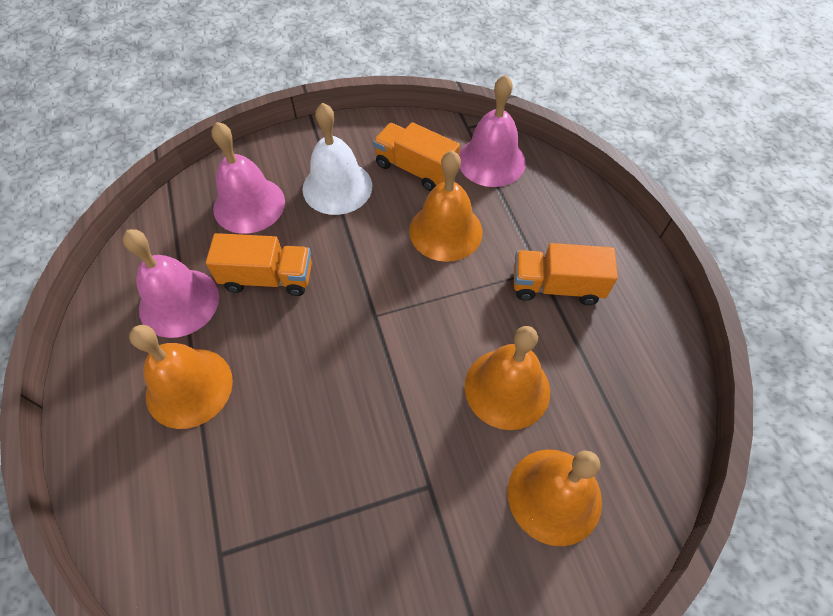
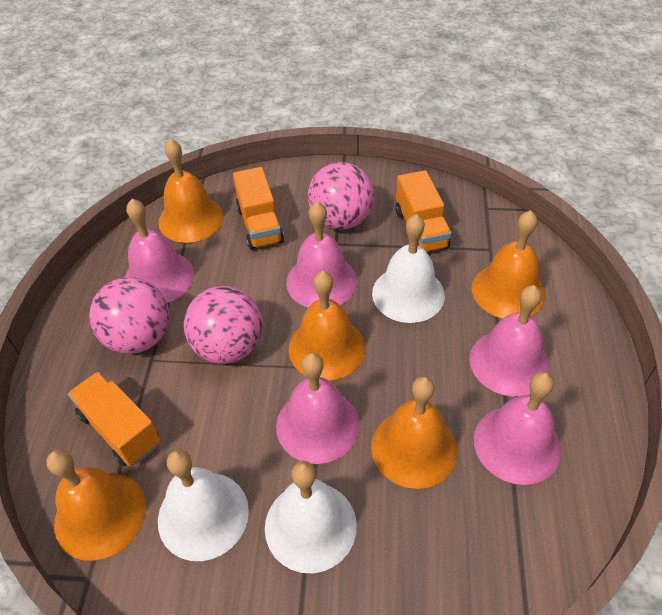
orange bell: 4 -> 5
pink ball: 0 -> 3
pink bell: 3 -> 5
white bell: 1 -> 3

